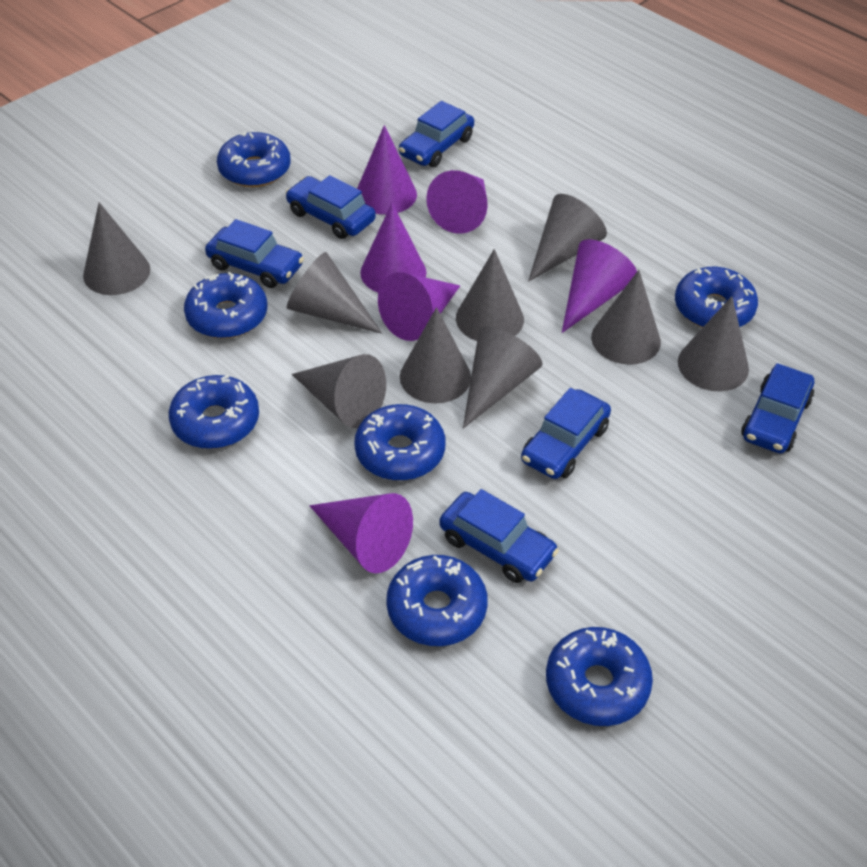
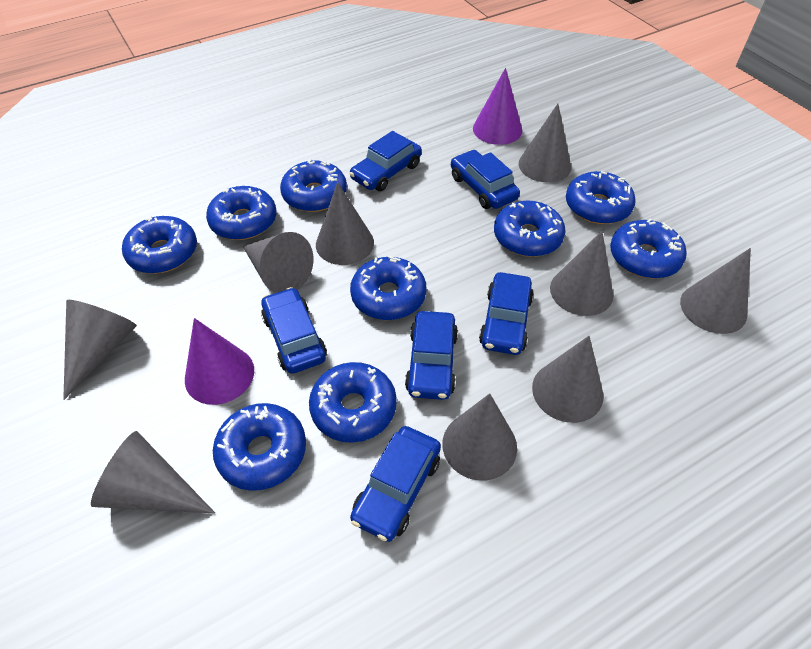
blue donut: 7 -> 9
purple cone: 6 -> 2

